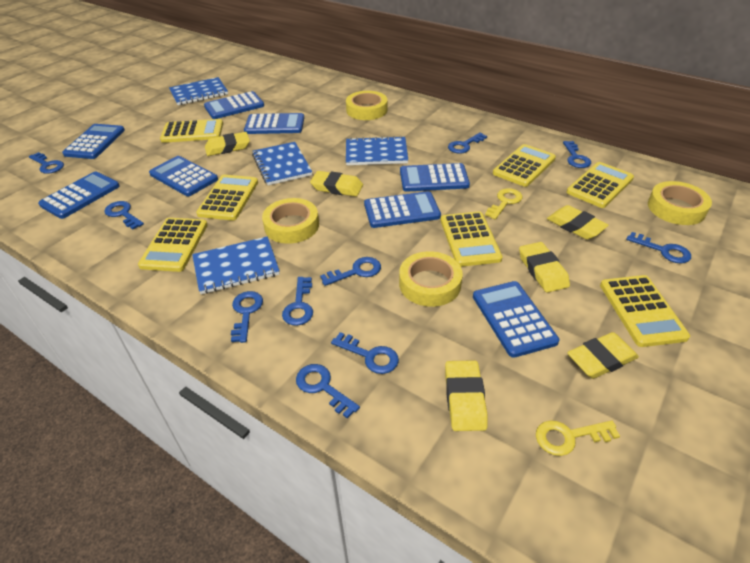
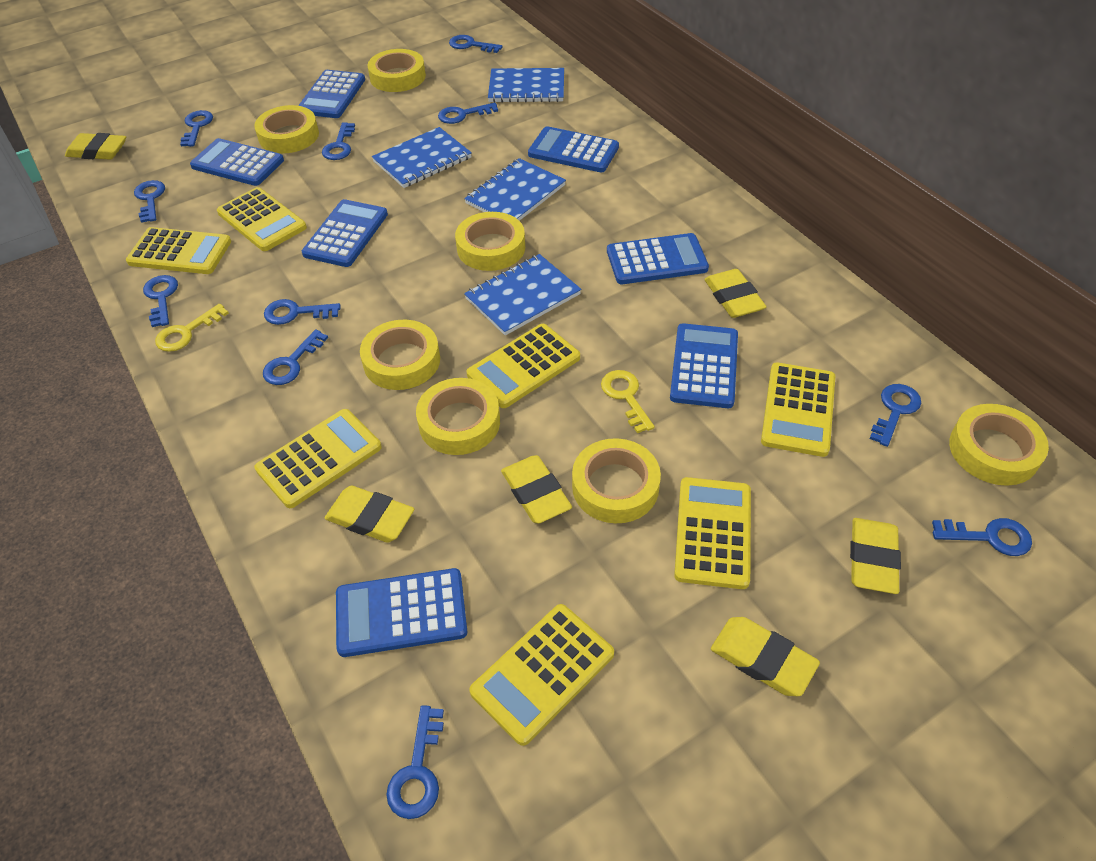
blue calculator: 8 -> 7
blue key: 10 -> 11
yellow tape: 4 -> 7

